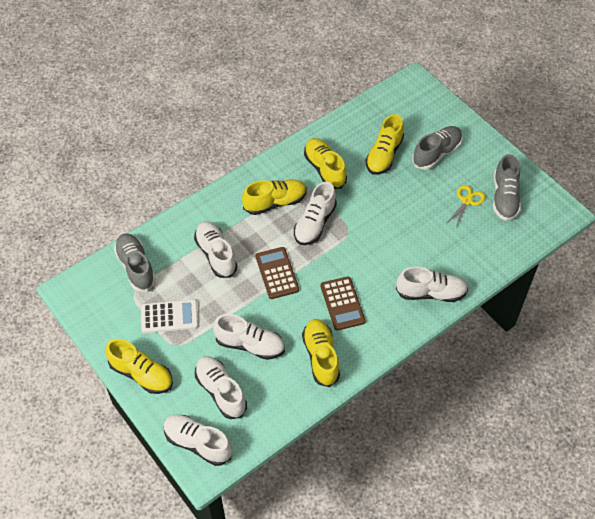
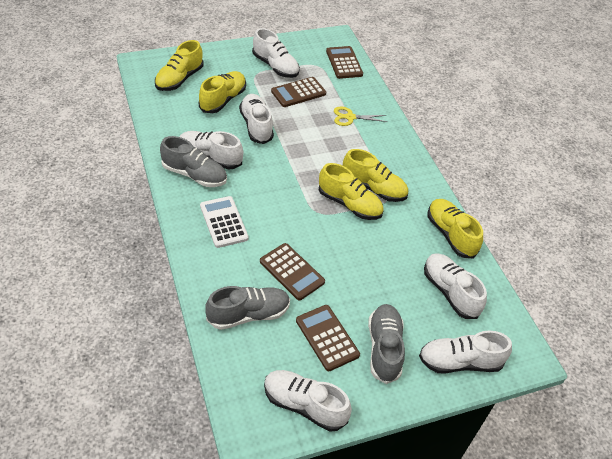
brown calculator: 2 -> 4

